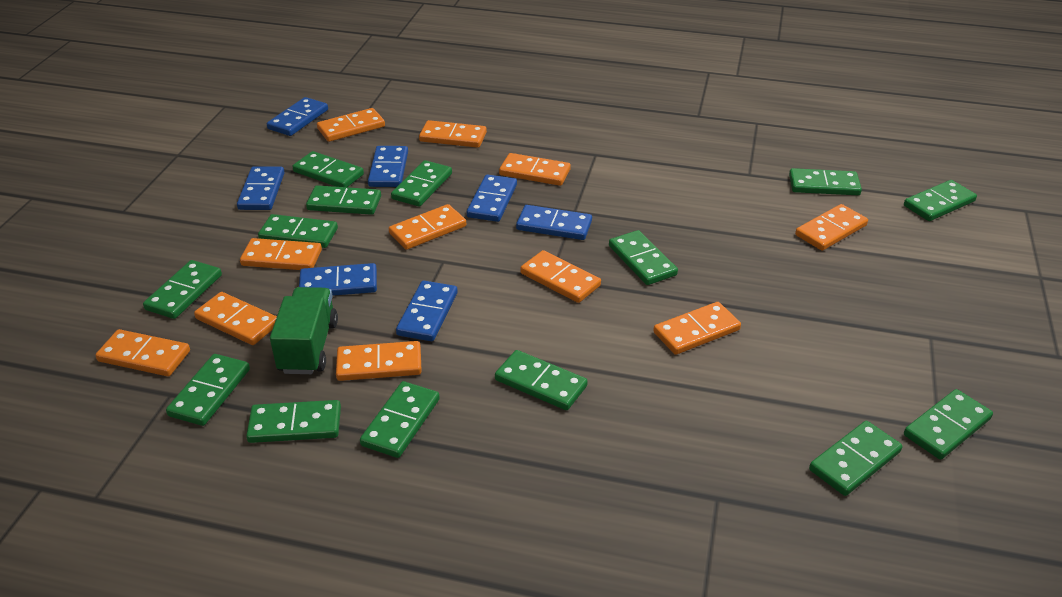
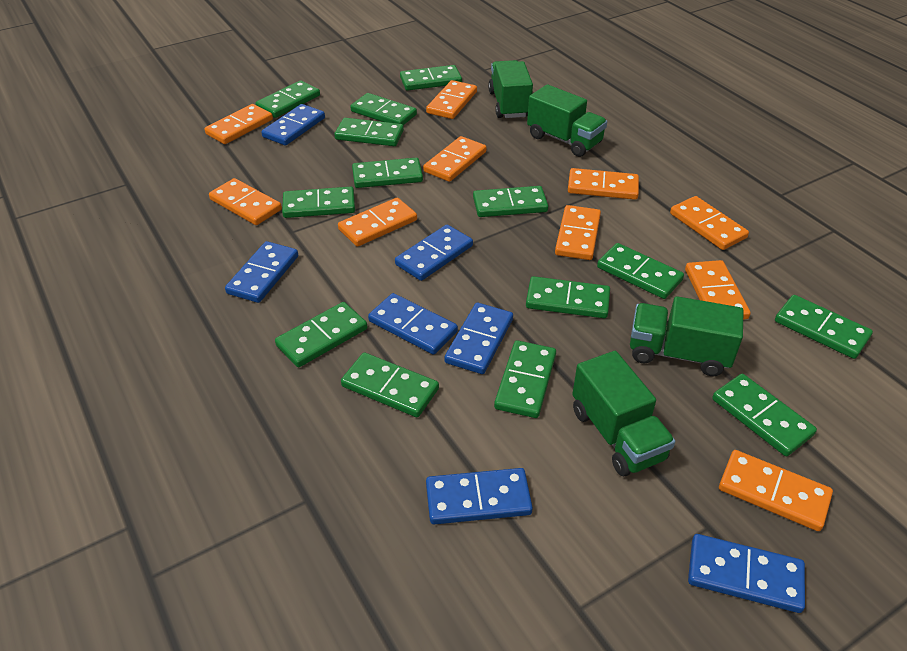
green truck: 1 -> 4
orange domino: 11 -> 10

